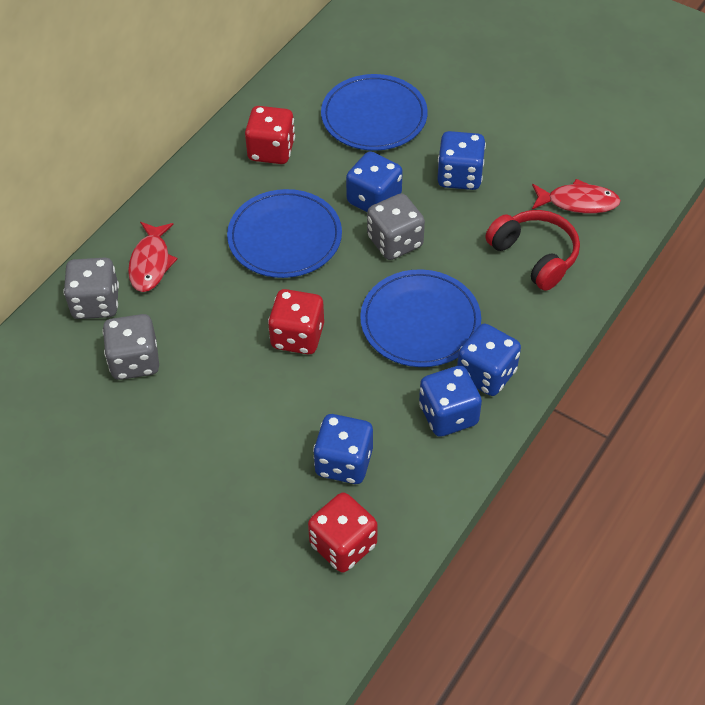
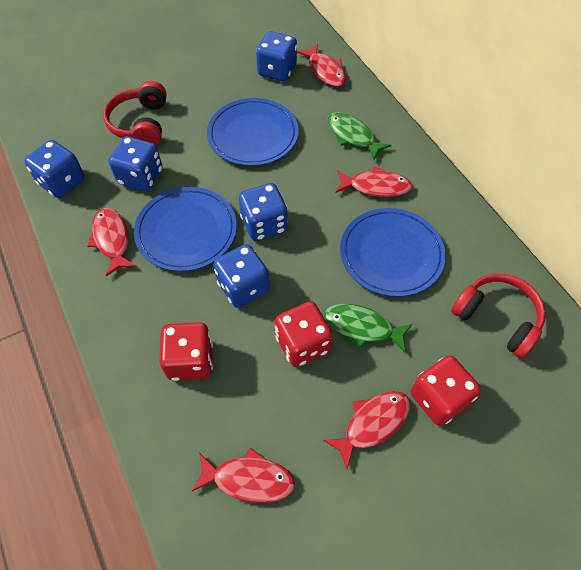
green fish: 0 -> 2
grey dice: 3 -> 0
red fish: 2 -> 5
red headphones: 1 -> 2

